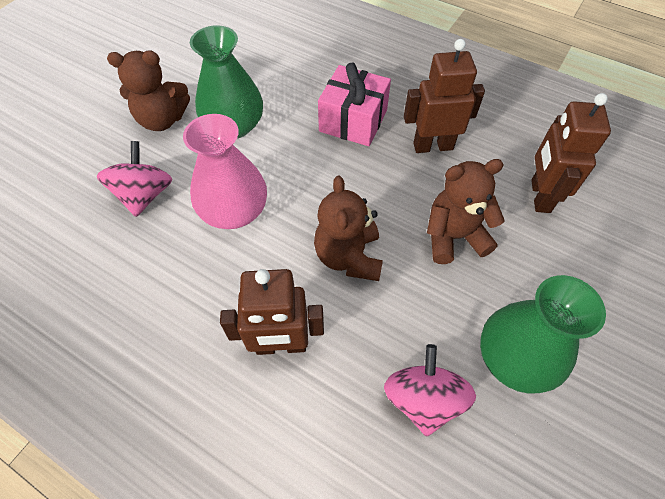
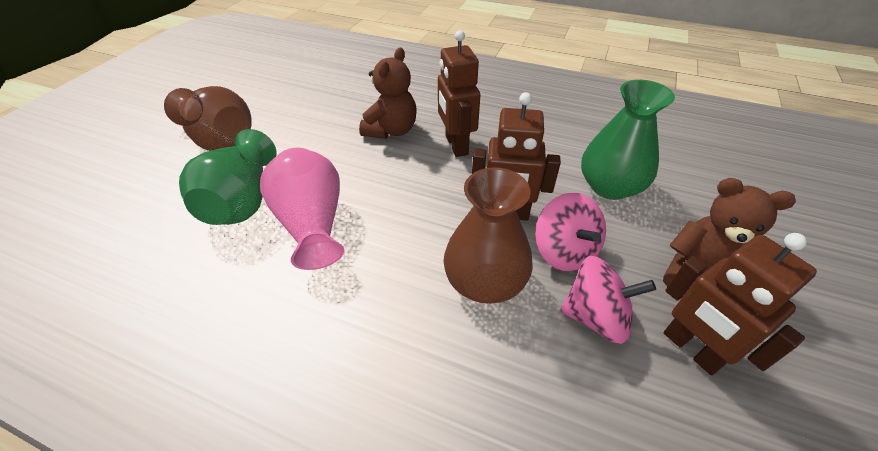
brown teddy bear: 3 -> 2
brown vase: 0 -> 2
pink gift: 1 -> 0

